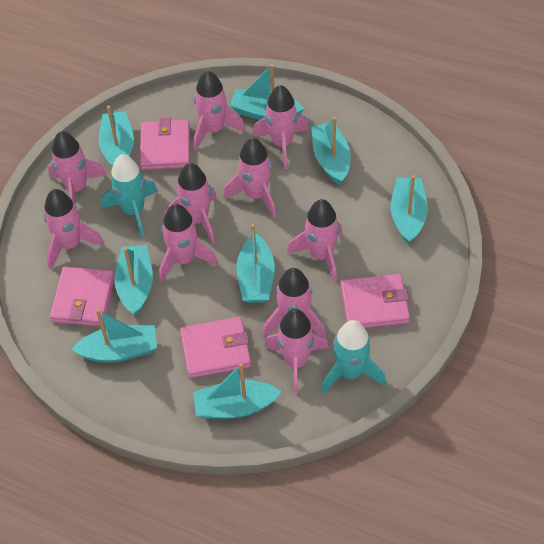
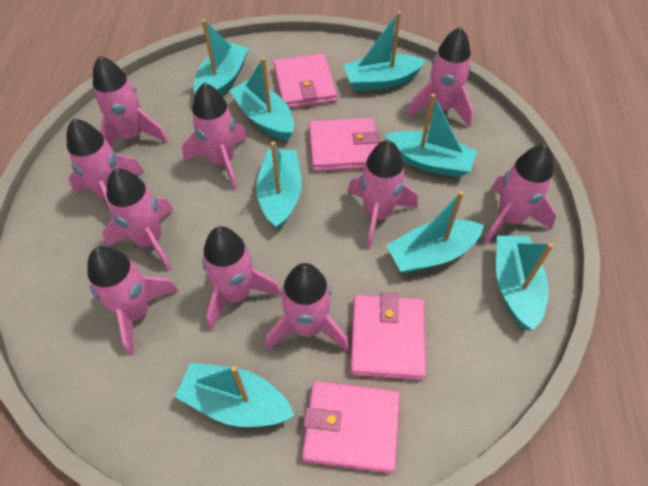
turquoise rocket: 2 -> 0

